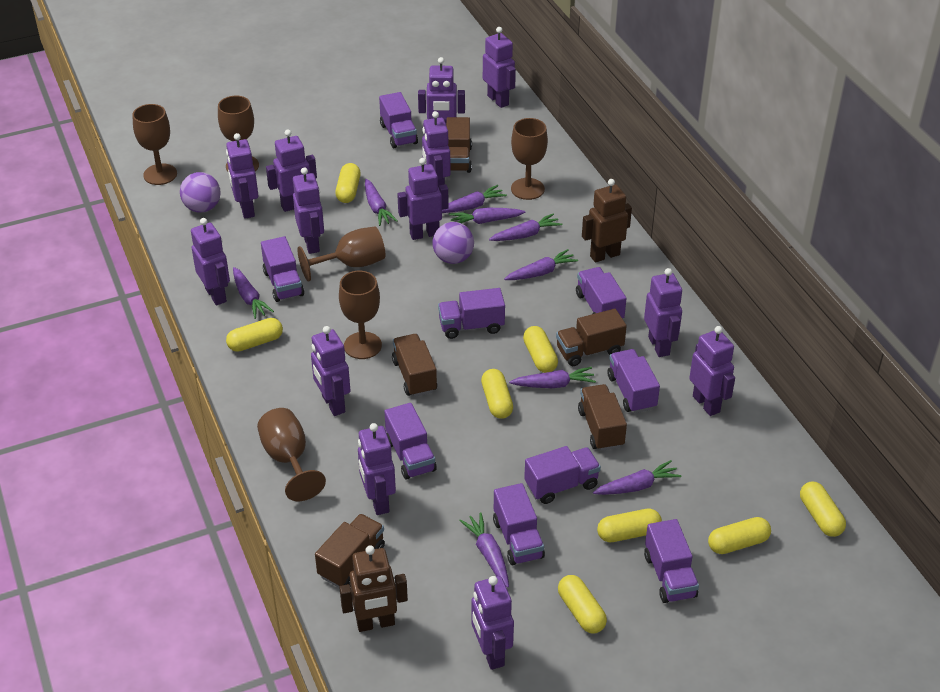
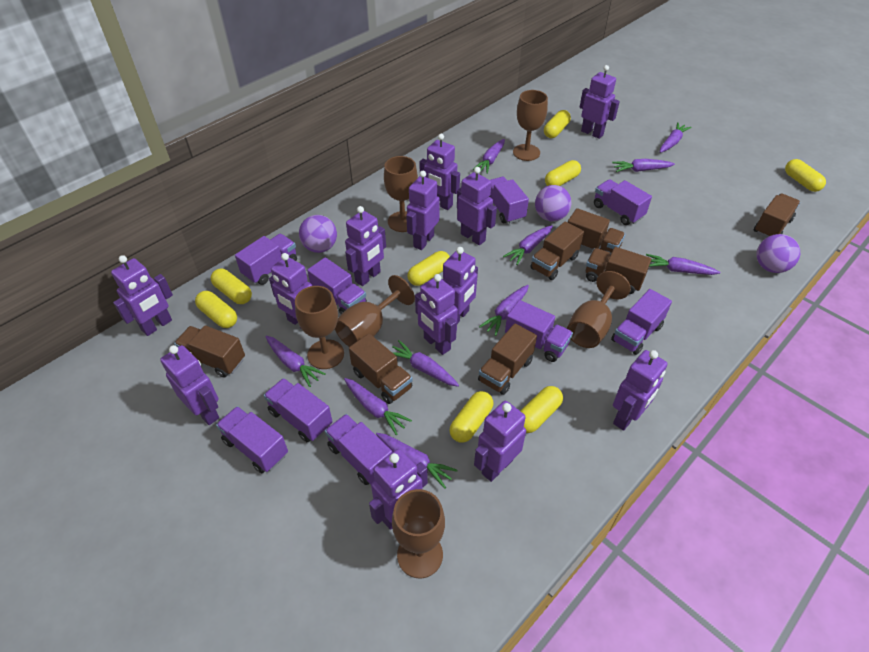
brown robot: 2 -> 0
brown truck: 5 -> 7
purple ball: 2 -> 3
purple carrot: 9 -> 10

